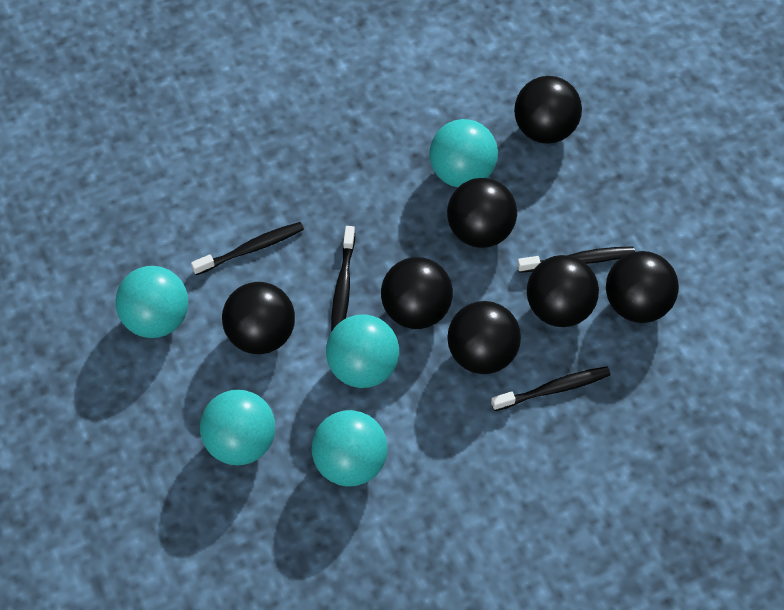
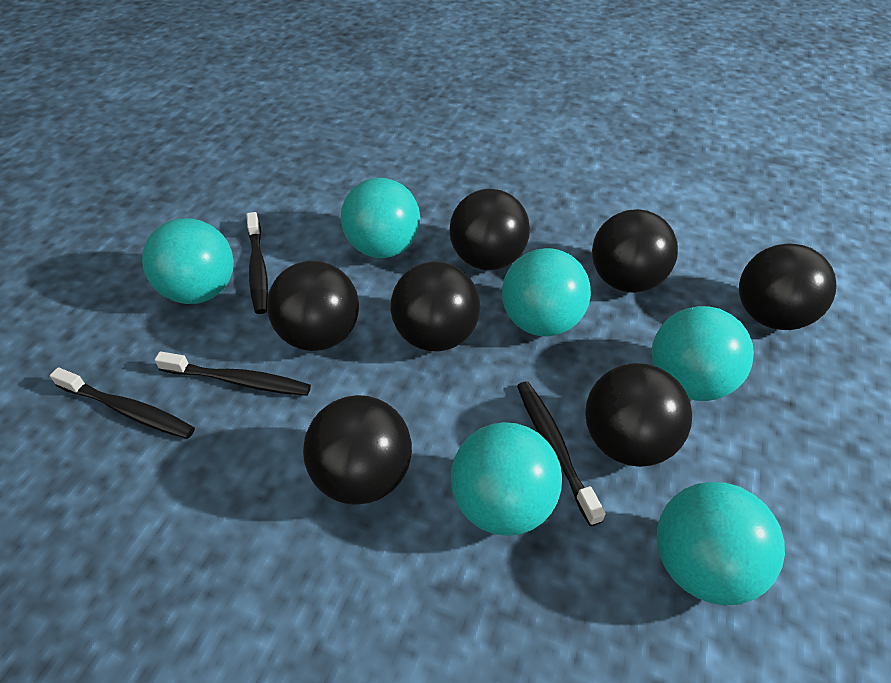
turquoise ball: 5 -> 6

